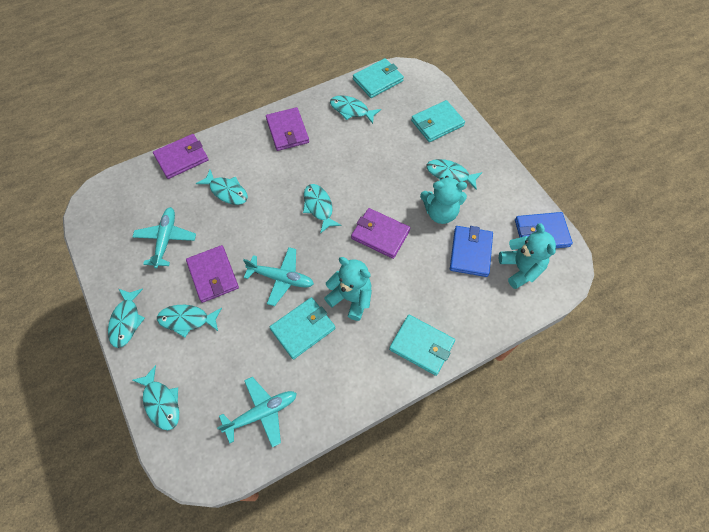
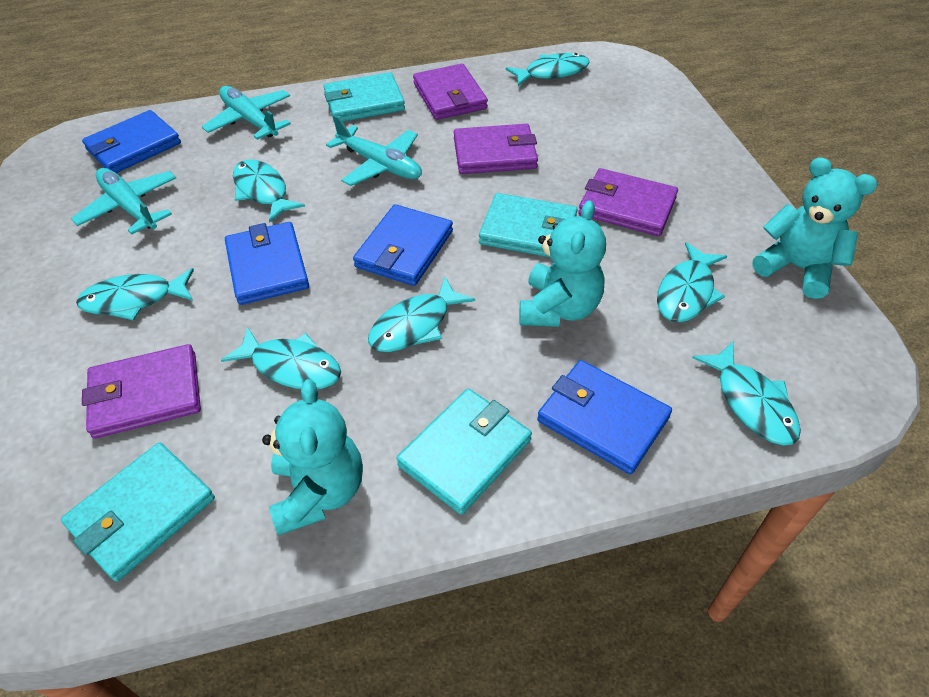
blue wallet: 2 -> 4

